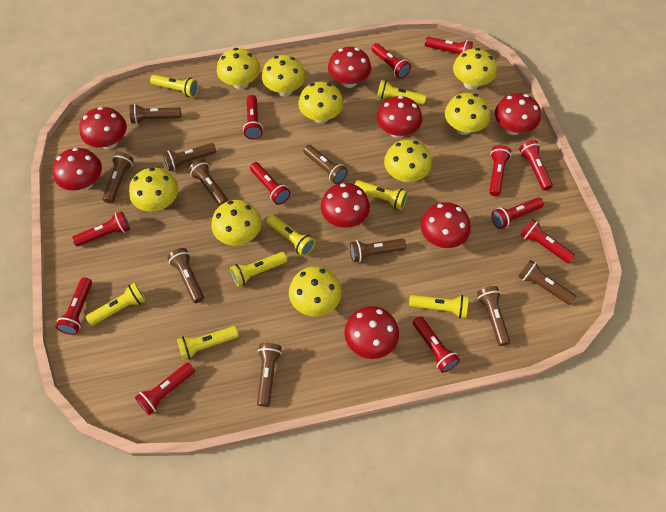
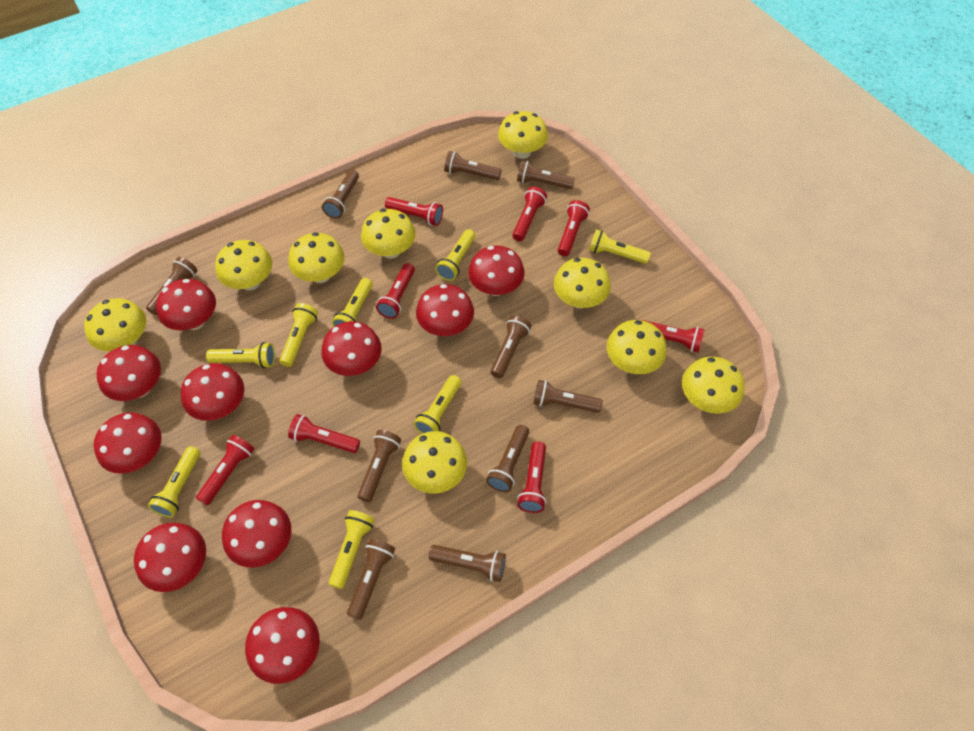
red flashlight: 12 -> 8
red mushroom: 8 -> 10

